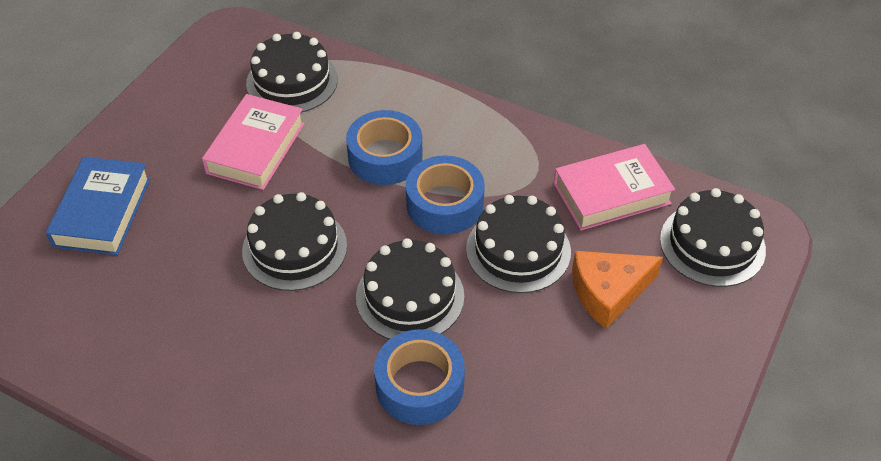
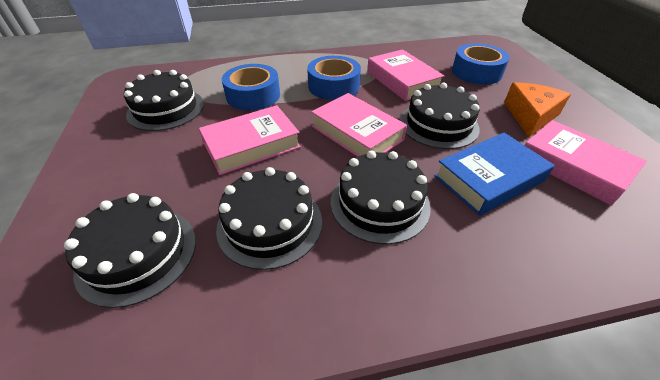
pink book: 2 -> 4

